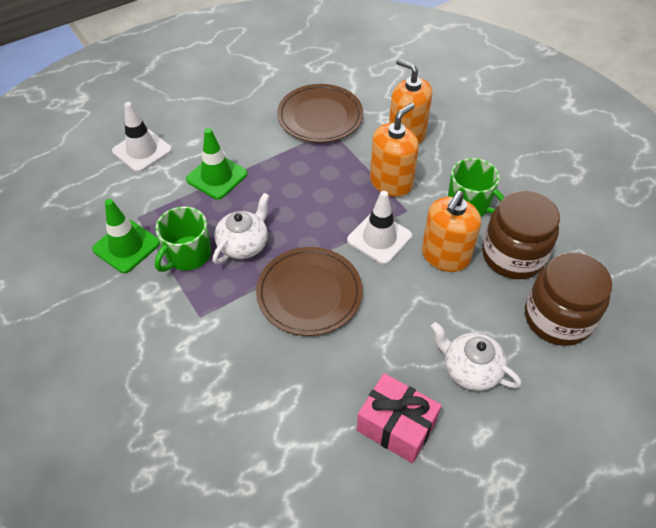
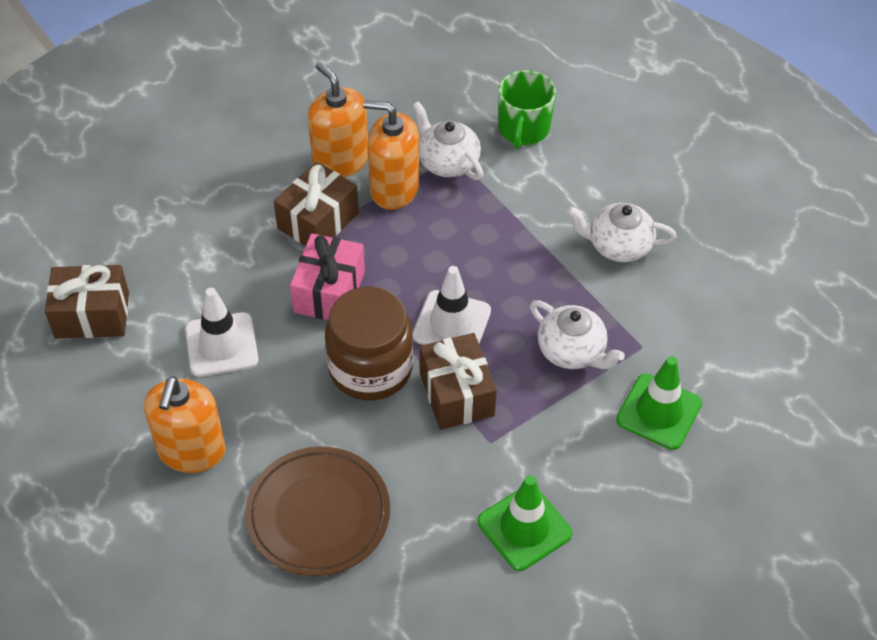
brown gift: 0 -> 3
brown jar: 2 -> 1
brown plate: 2 -> 1
green mug: 2 -> 1
white teapot: 2 -> 3

